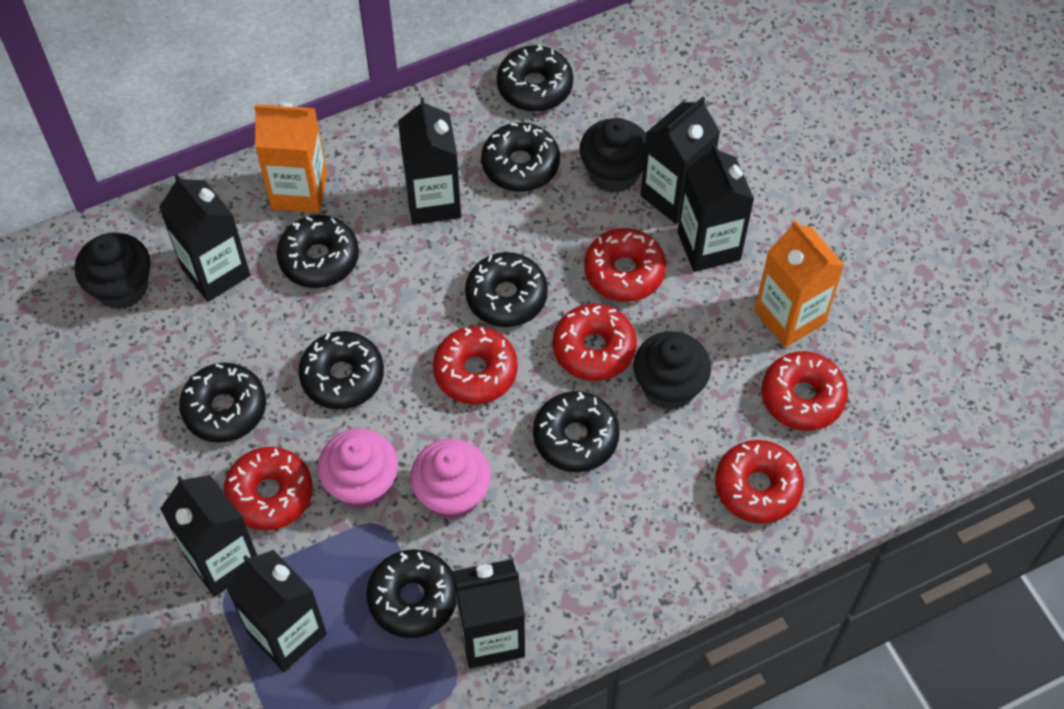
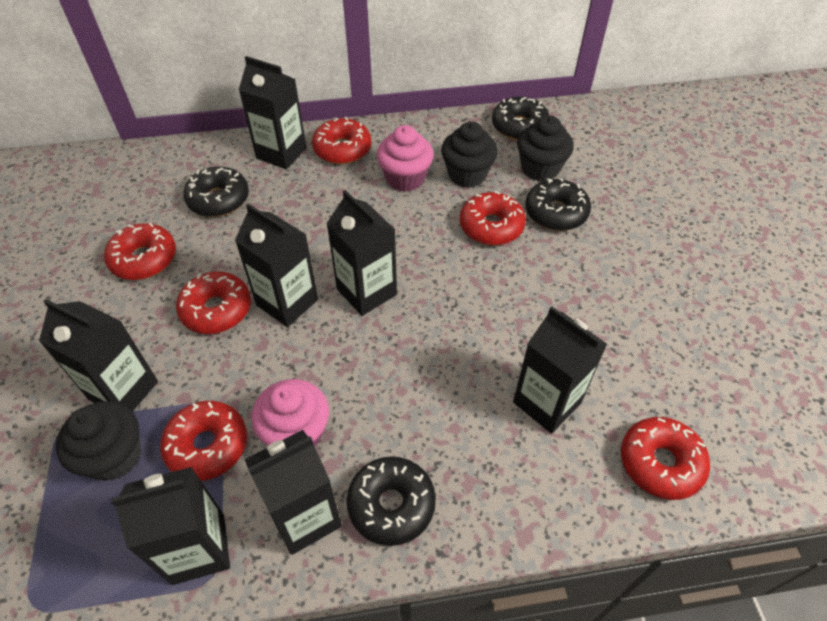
black donut: 8 -> 4
orange carton: 2 -> 0

